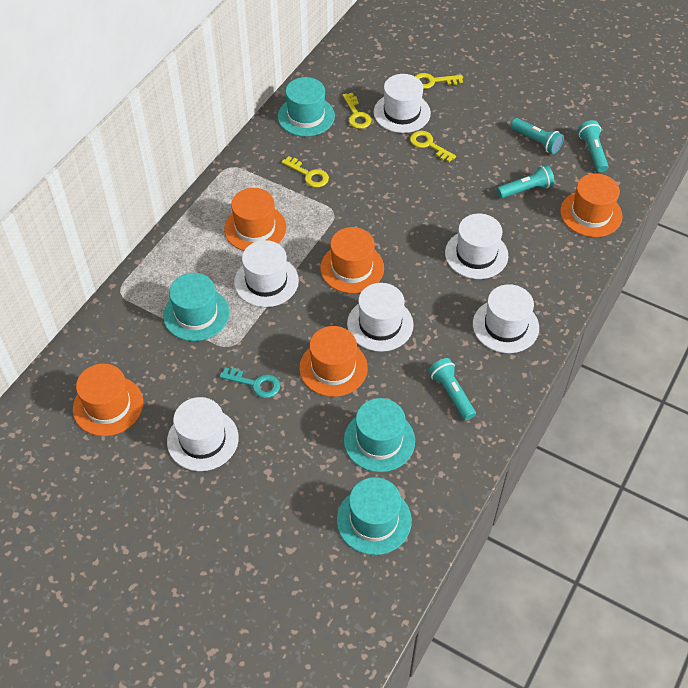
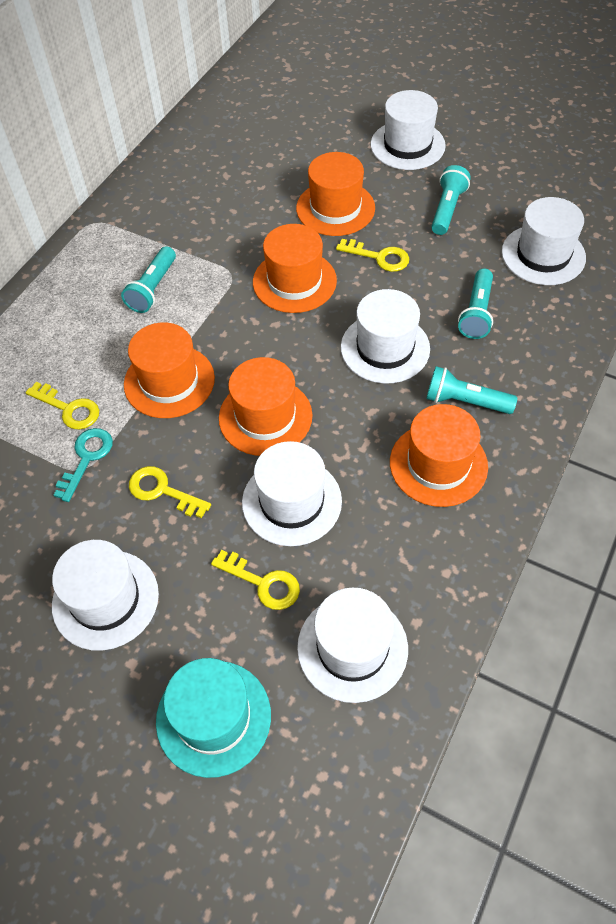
turquoise hat: 4 -> 1

